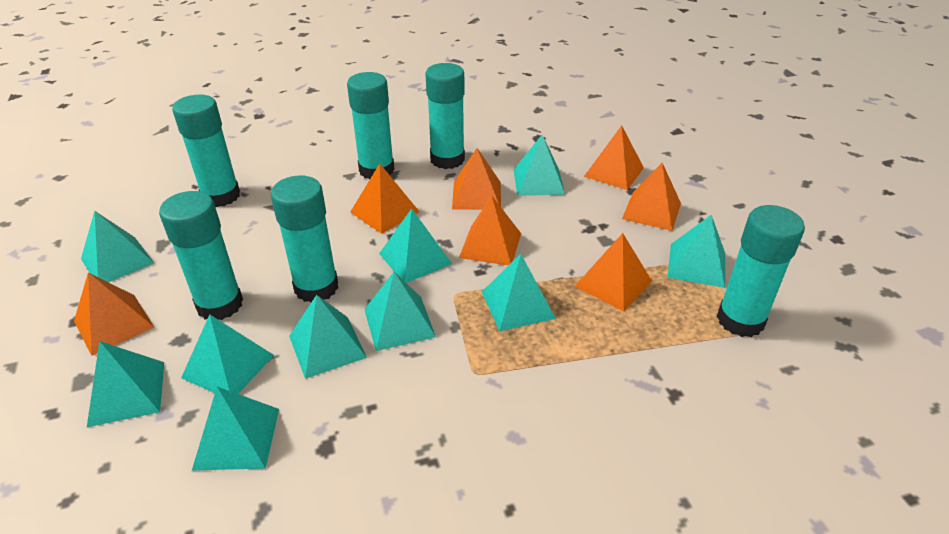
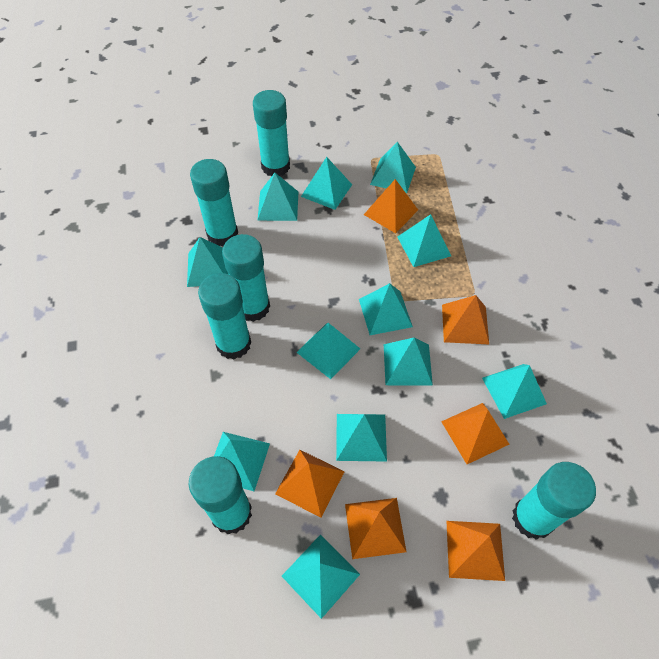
orange pyramid: 7 -> 6
turquoise pyramid: 10 -> 12

